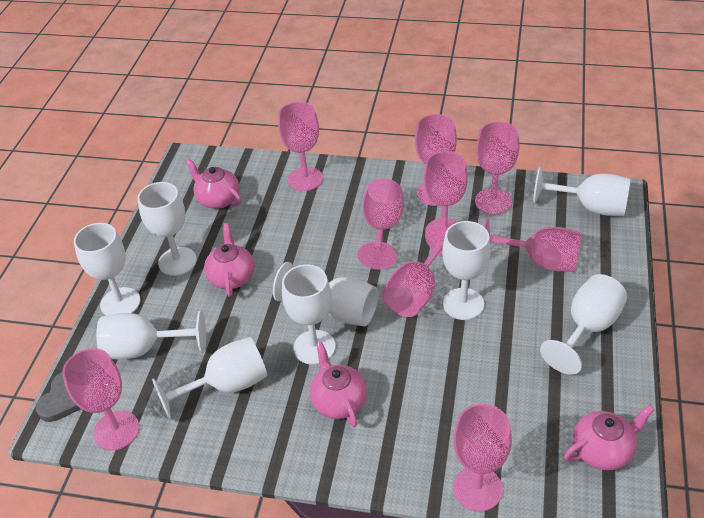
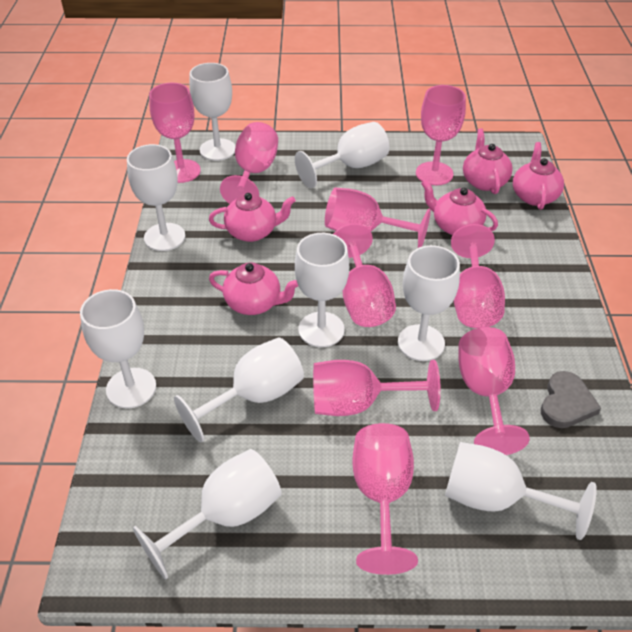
pink teapot: 4 -> 5

